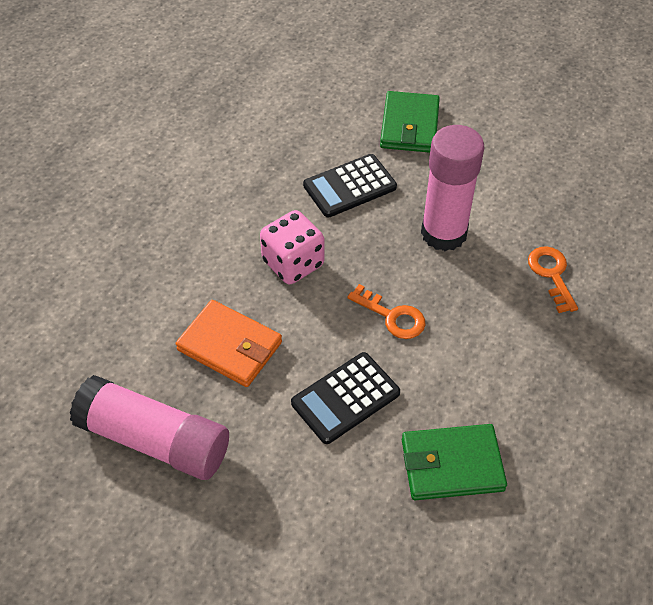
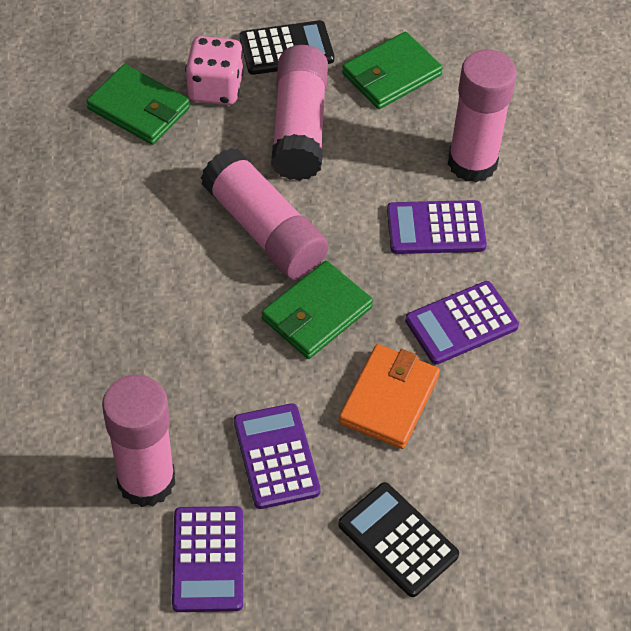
green wallet: 2 -> 3
orange key: 2 -> 0
pink glue stick: 2 -> 4
purple calculator: 0 -> 4

